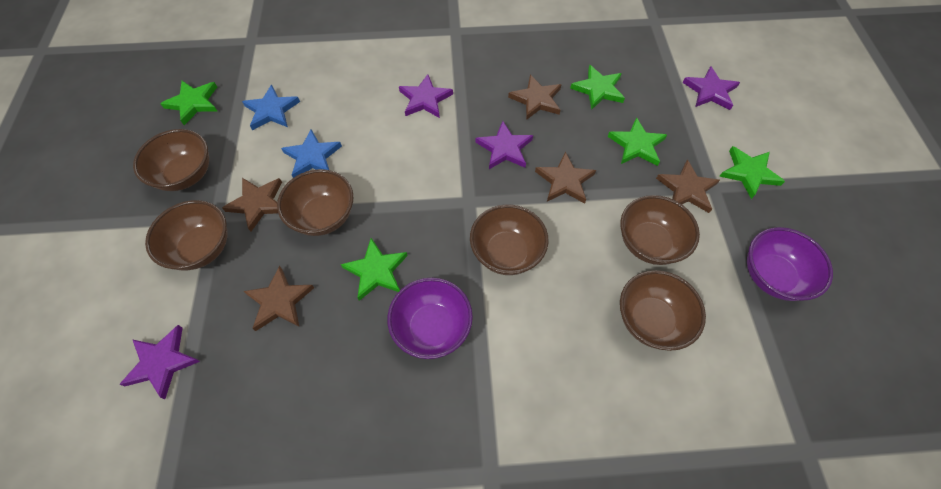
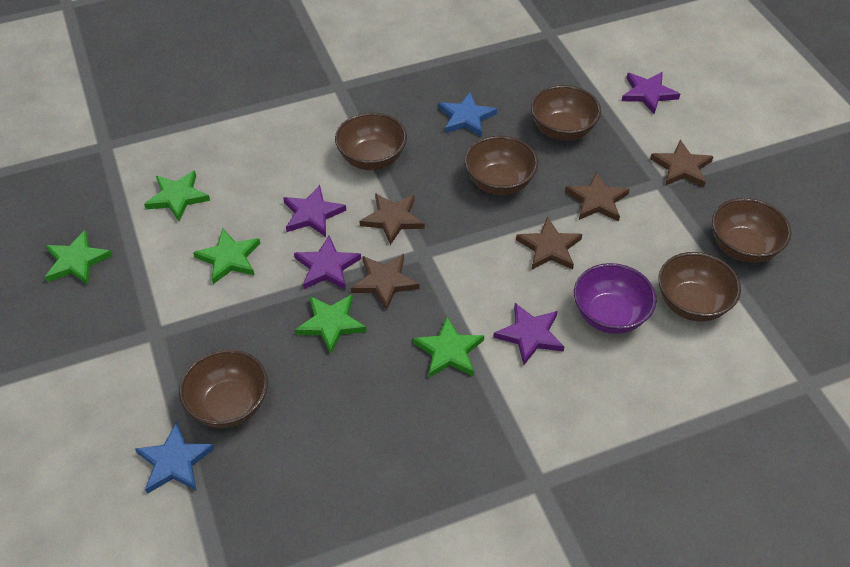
purple bowl: 2 -> 1

